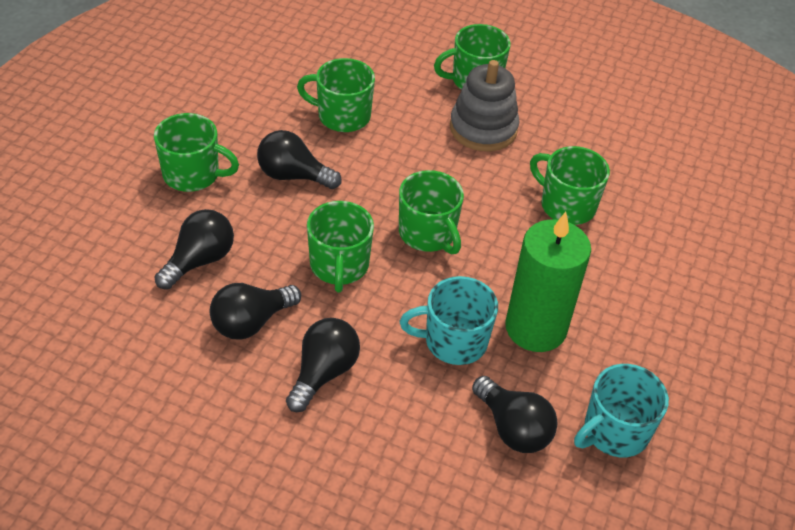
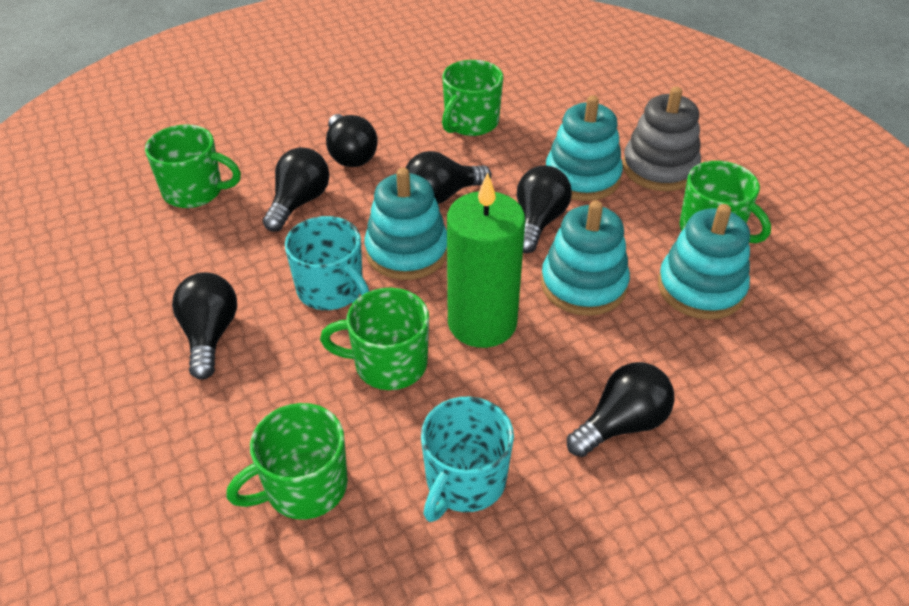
black light bulb: 5 -> 6
green mug: 6 -> 5
turquoise stacking toy: 0 -> 4

